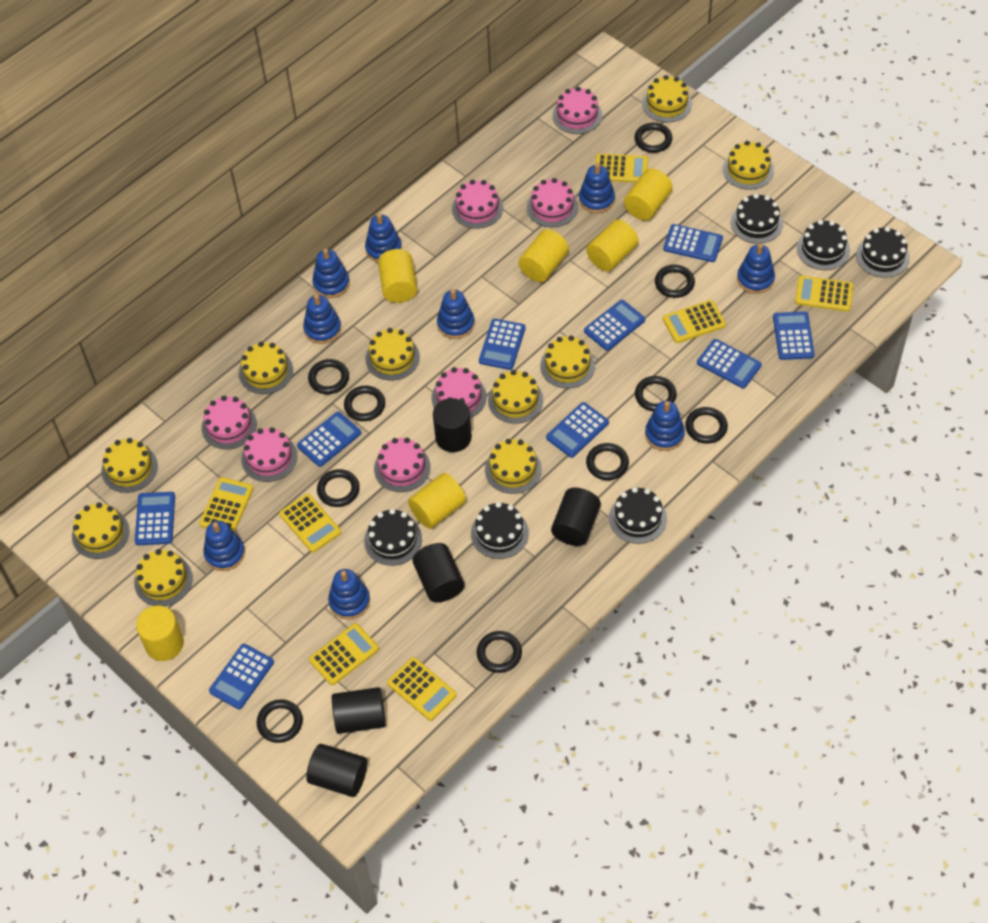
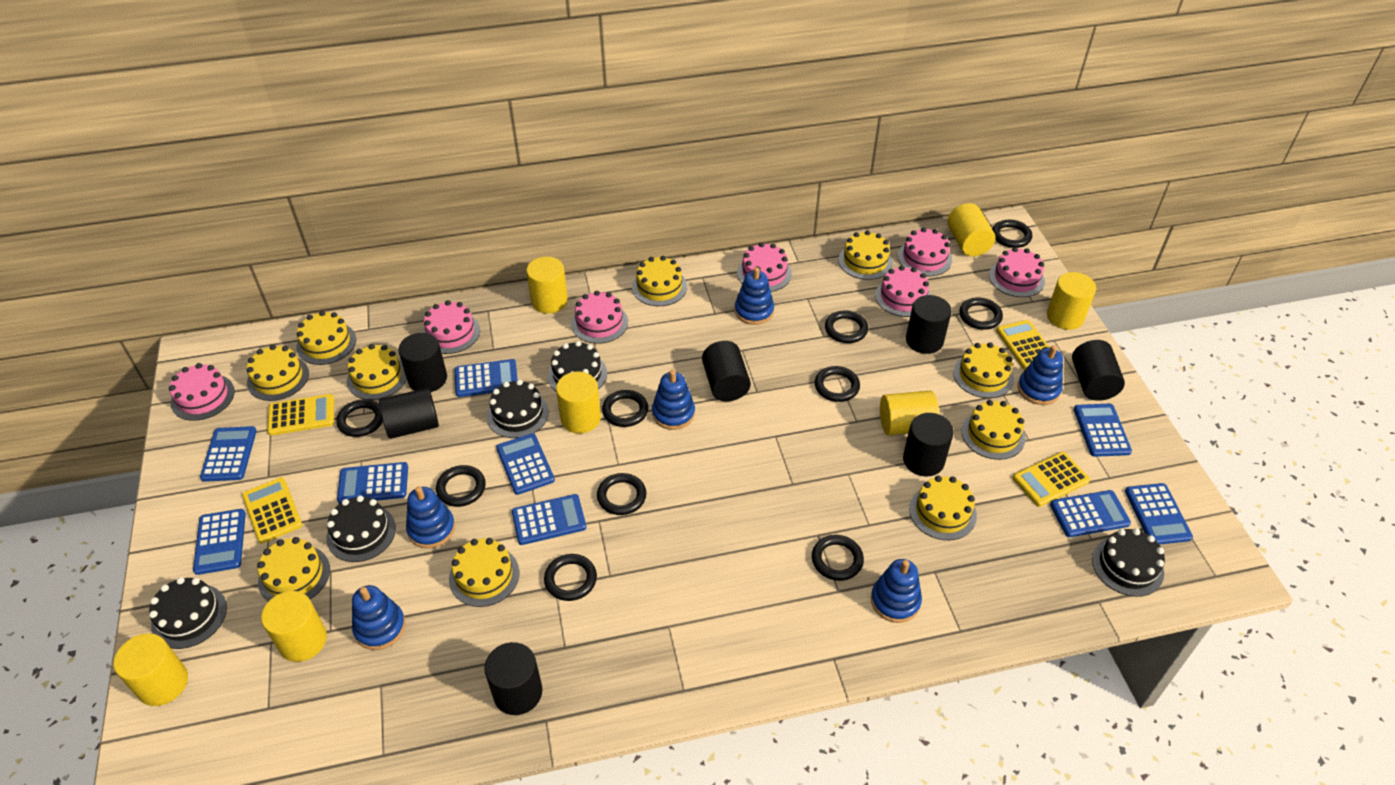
black cake: 6 -> 5
black cylinder: 5 -> 7
blue stacking toy: 9 -> 6
yellow calculator: 7 -> 4
yellow cylinder: 6 -> 7

